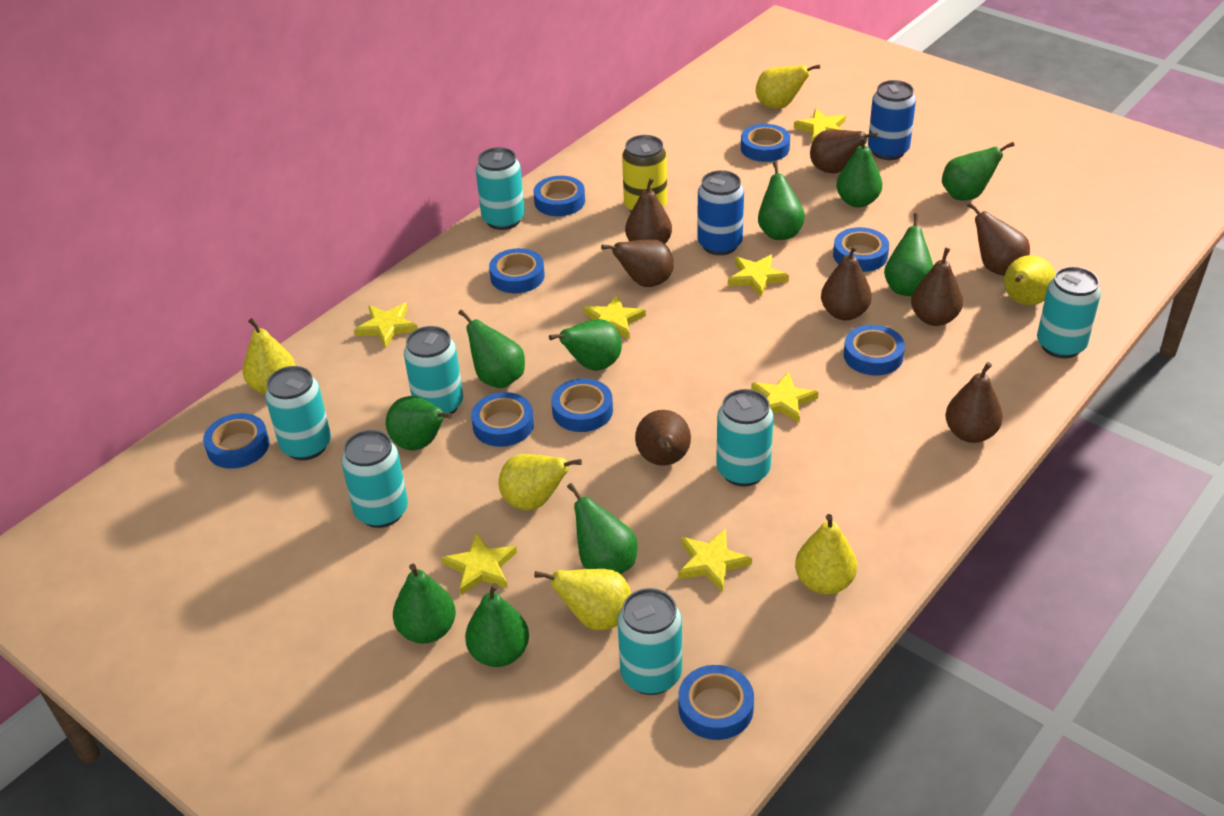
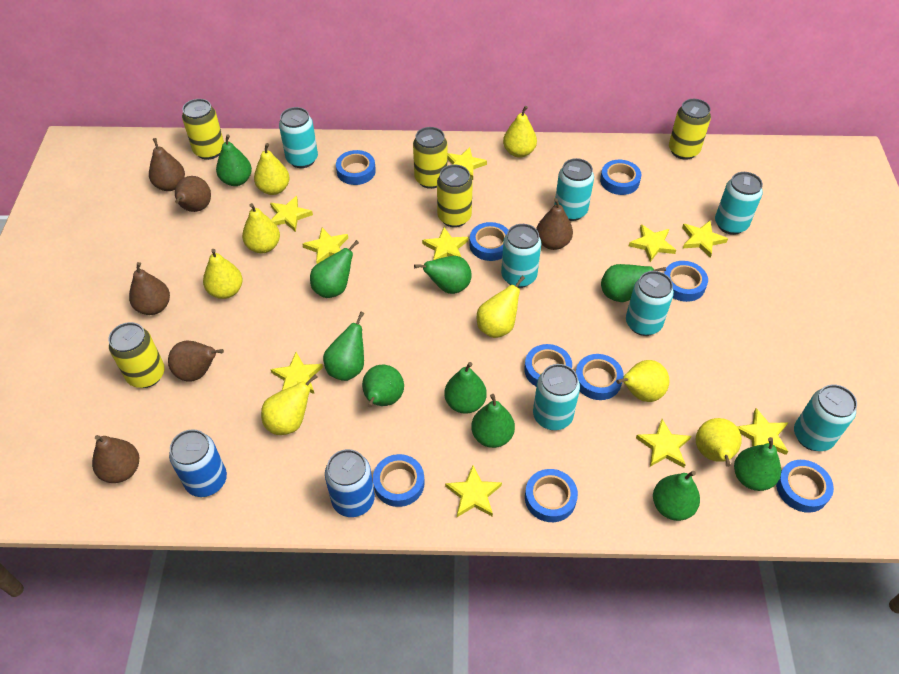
brown pear: 8 -> 6
yellow can: 1 -> 5
yellow pear: 6 -> 8
yellow star: 7 -> 10

